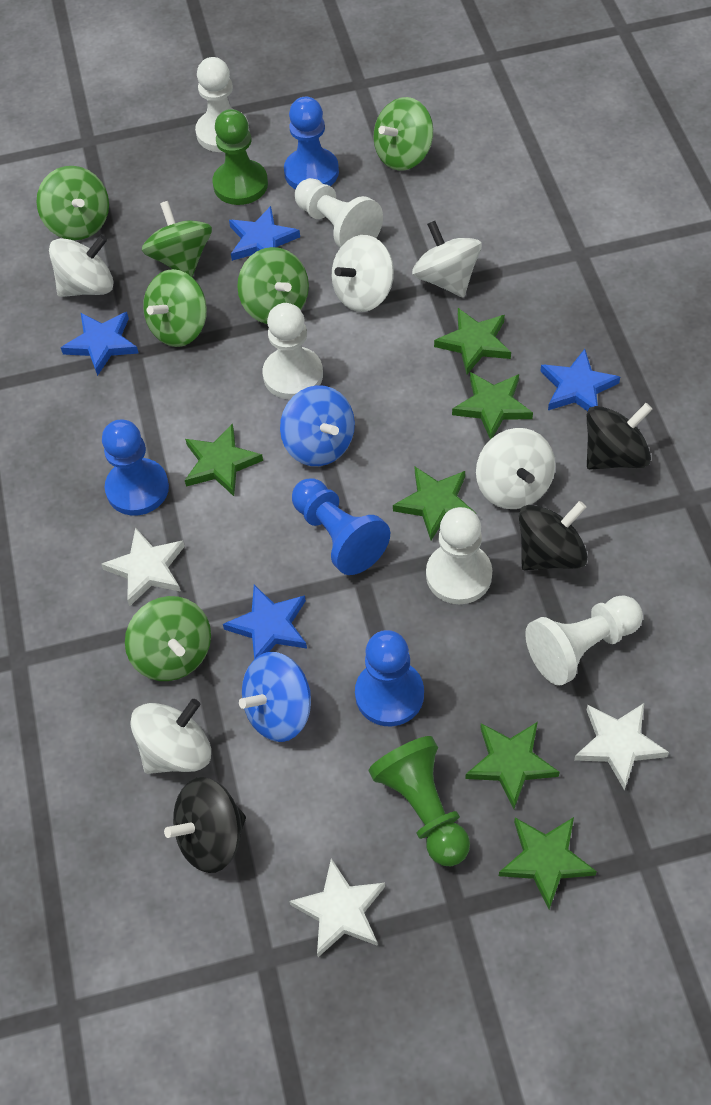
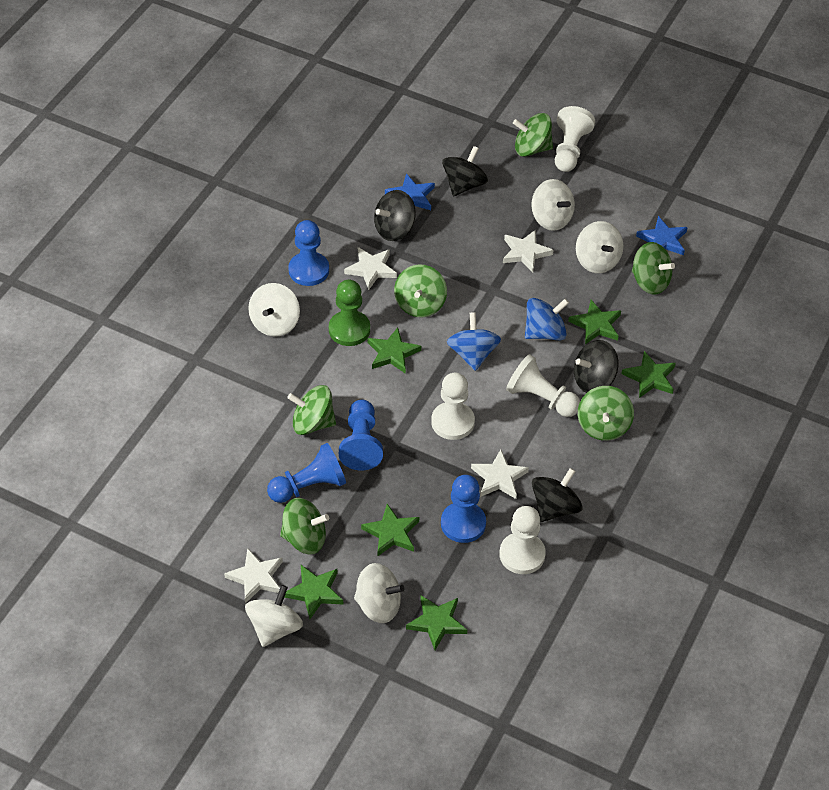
black spinning top: 3 -> 4
blue star: 4 -> 2
green pawn: 2 -> 1
white pawn: 5 -> 4
white star: 3 -> 4

